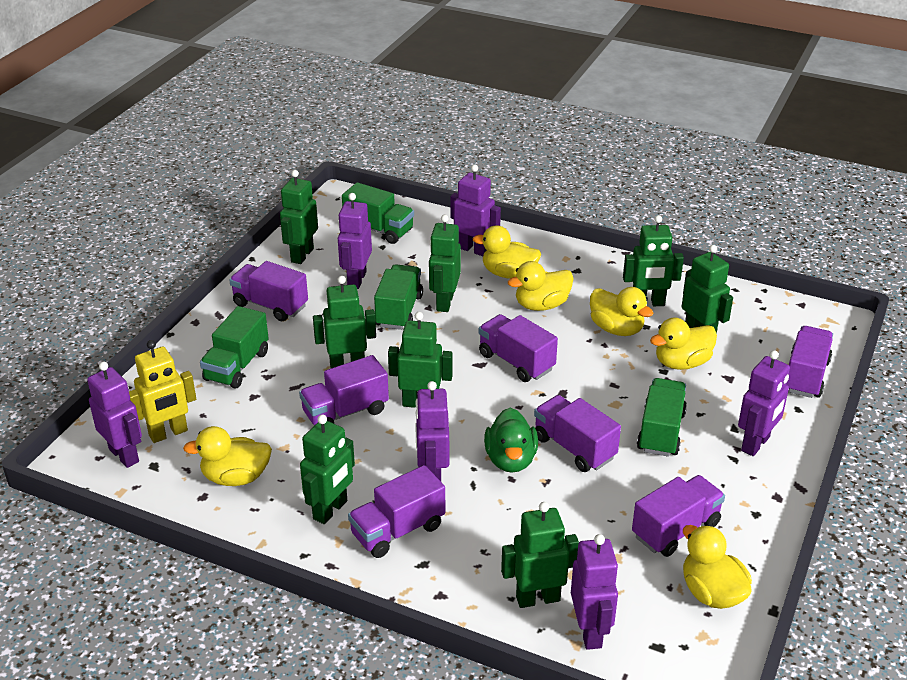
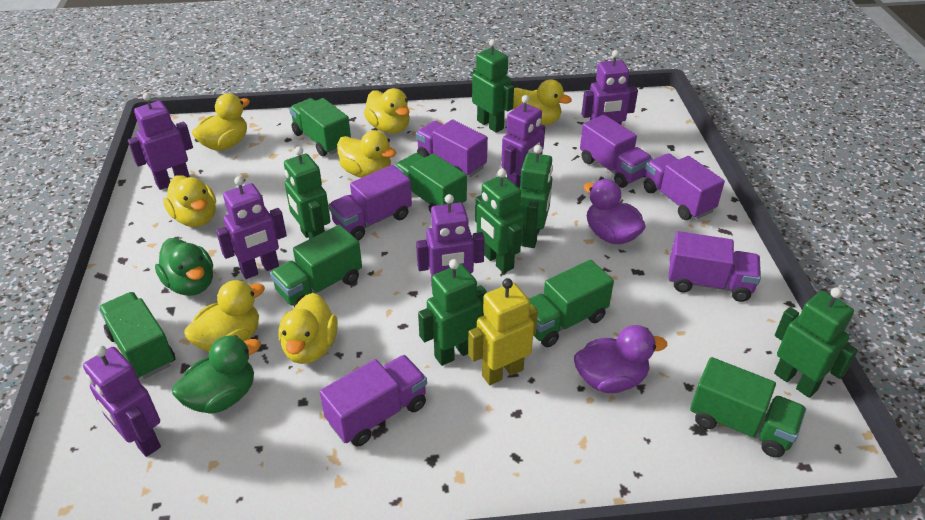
green duck: 1 -> 2
green robot: 8 -> 6
green truck: 4 -> 6
purple duck: 0 -> 2
purple truck: 7 -> 6
yellow duck: 6 -> 7

